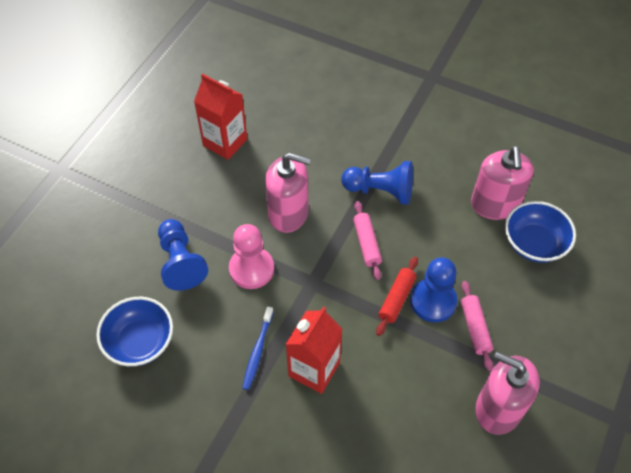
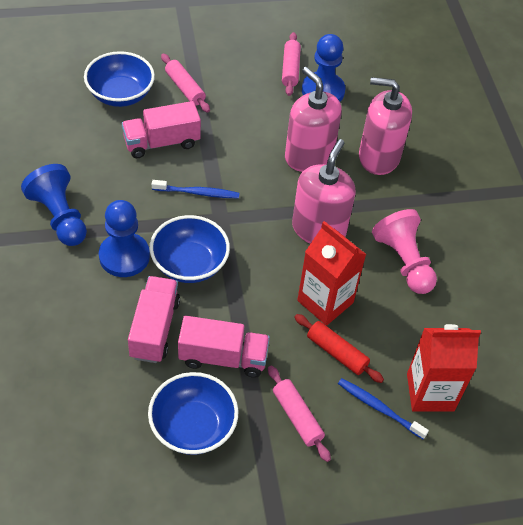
blue bowl: 2 -> 3
blue toothbrush: 1 -> 2
pink rolling pin: 2 -> 3
pink truck: 0 -> 3

